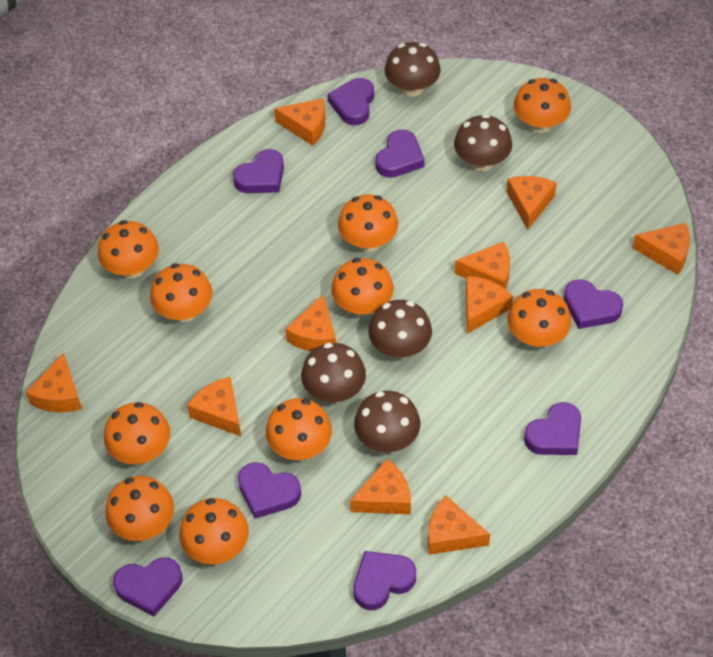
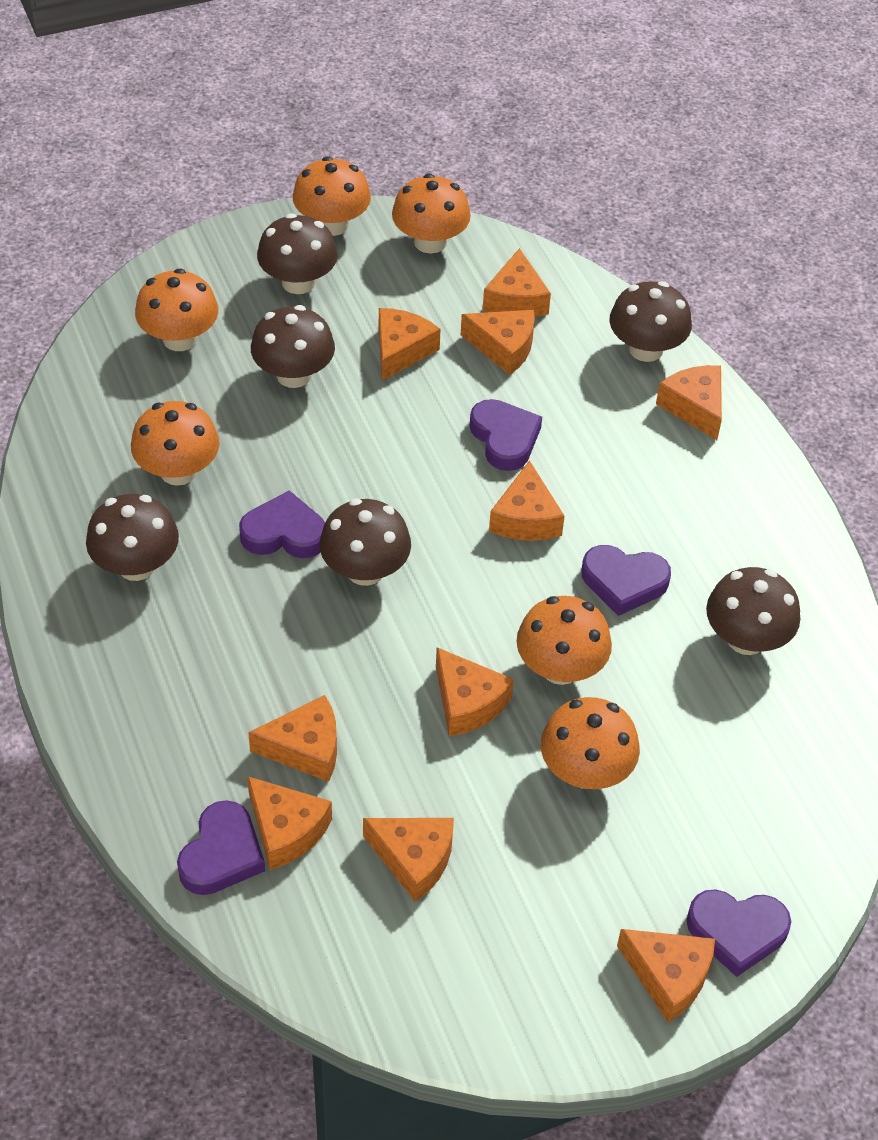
brown mushroom: 5 -> 6
orange mushroom: 10 -> 6
purple heart: 8 -> 5

